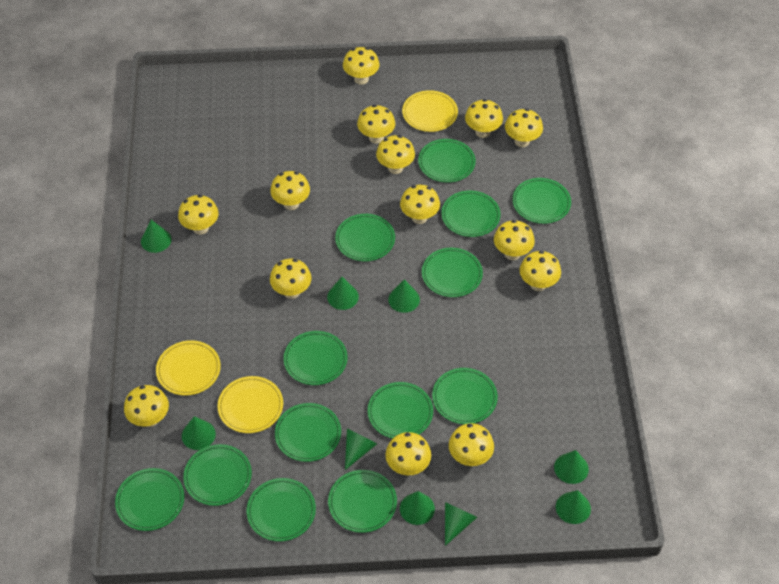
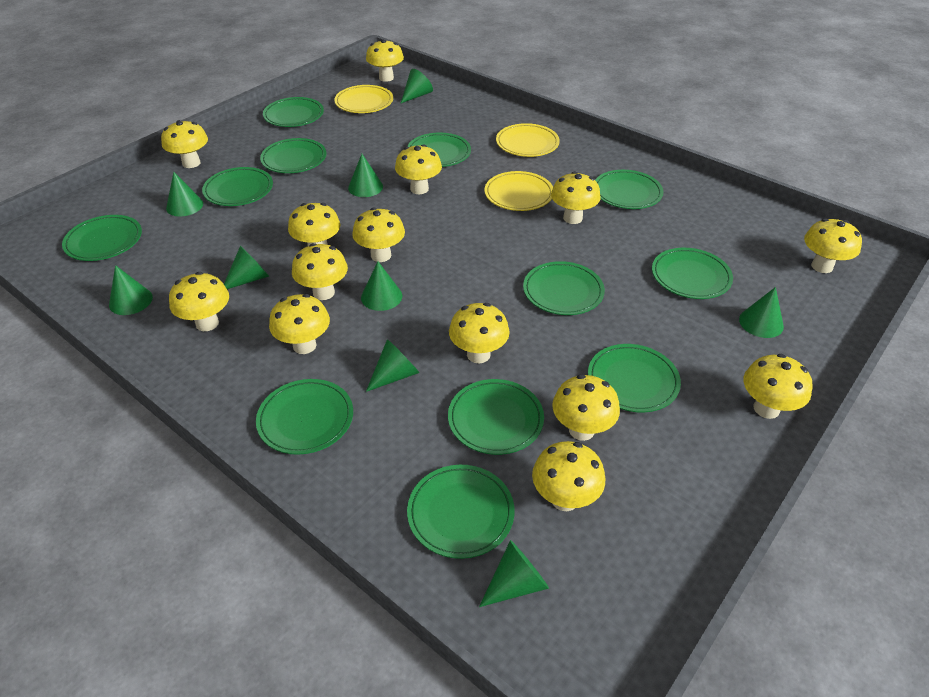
green plate: 13 -> 12

